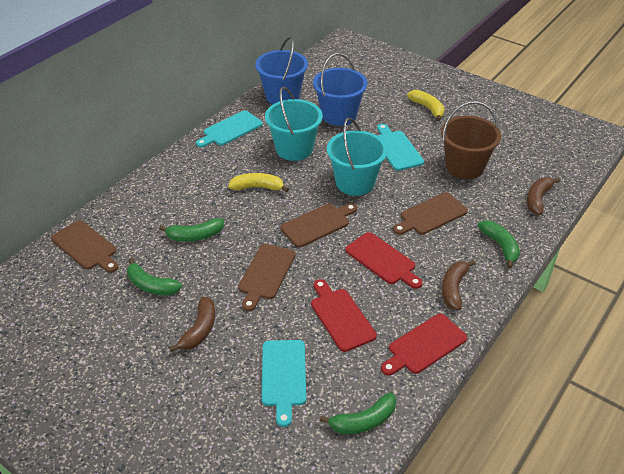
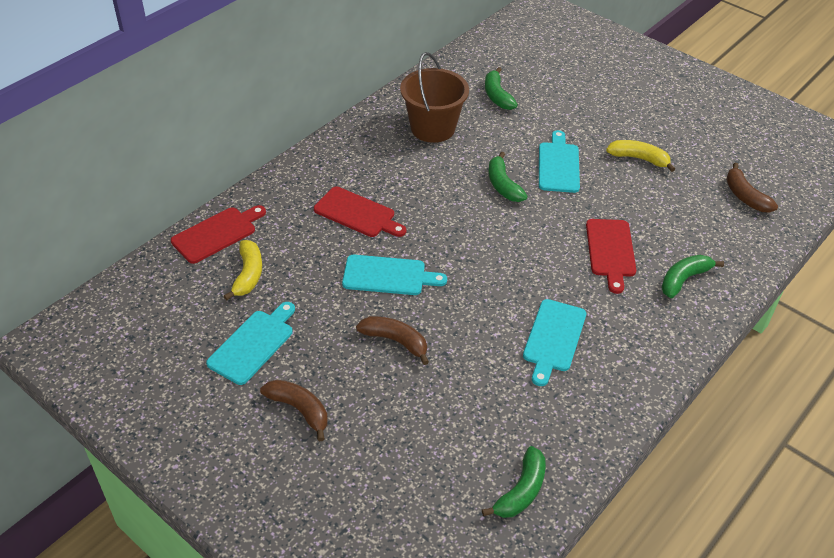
blue bucket: 2 -> 0
brown cutting board: 4 -> 0
turquoise bucket: 2 -> 0
turquoise cutting board: 3 -> 4

